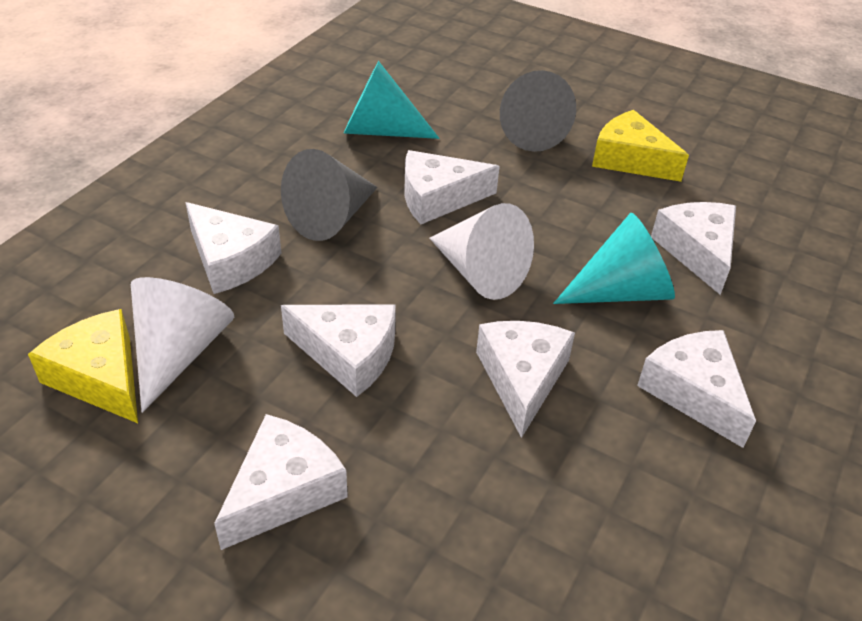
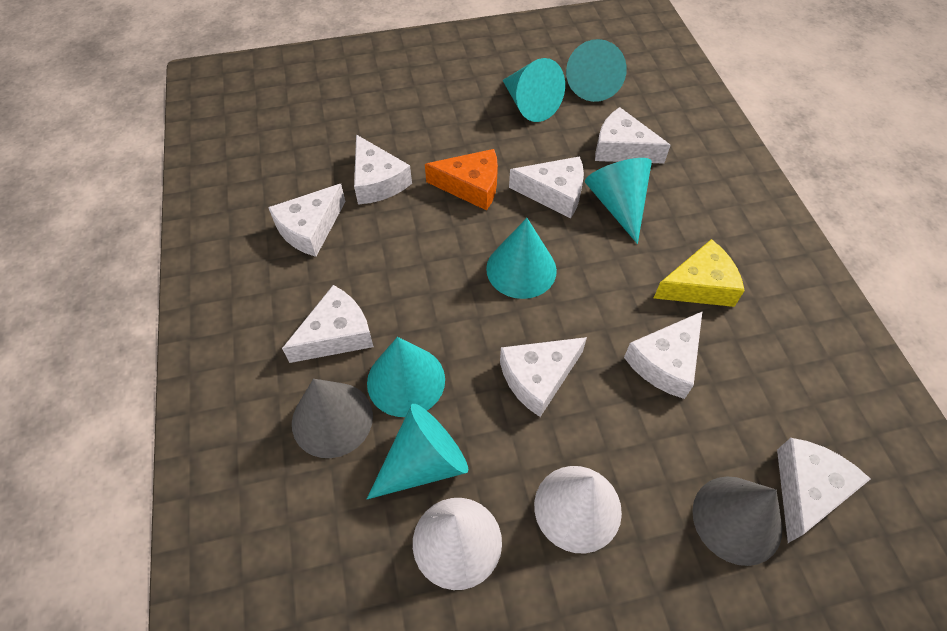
orange cheese: 0 -> 1
turquoise cone: 2 -> 6
white cheese: 7 -> 8
yellow cheese: 2 -> 1

